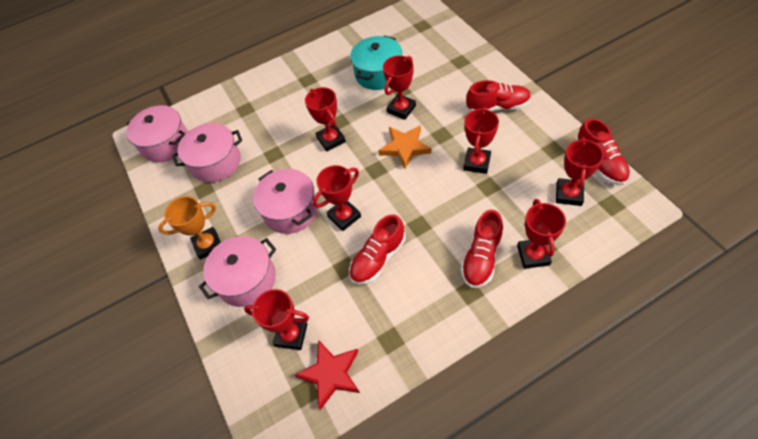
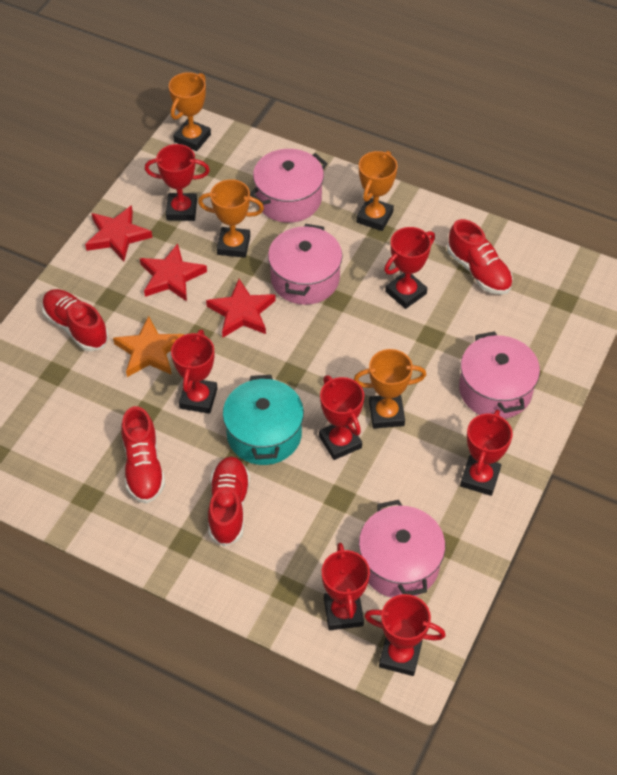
orange trophy: 1 -> 4
red star: 1 -> 3

